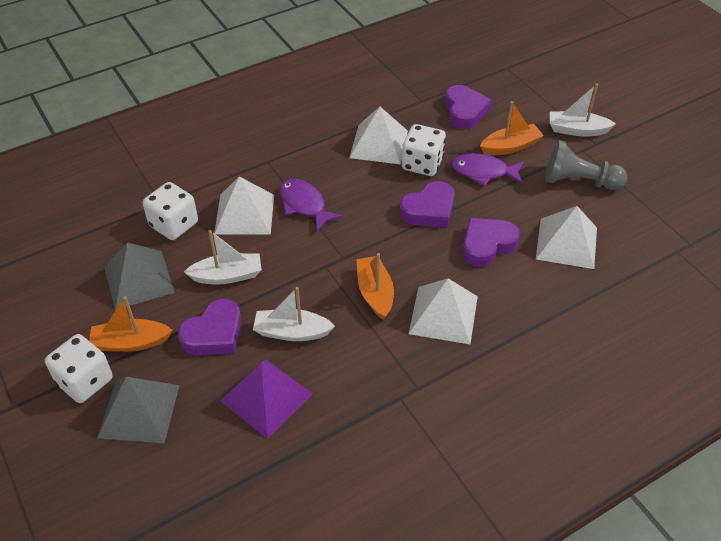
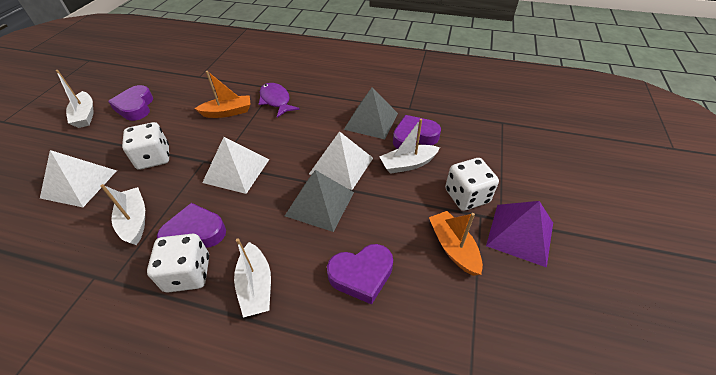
grey pawn: 1 -> 0
orange boat: 3 -> 2
purple fish: 2 -> 1
white boat: 3 -> 4
white pyramid: 4 -> 3

